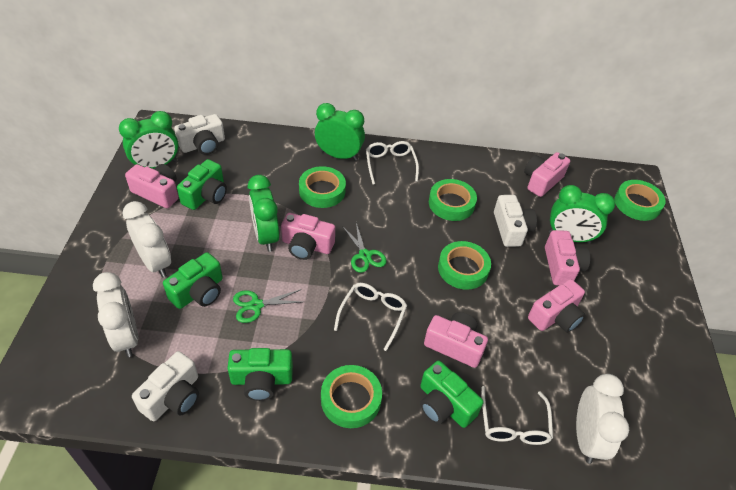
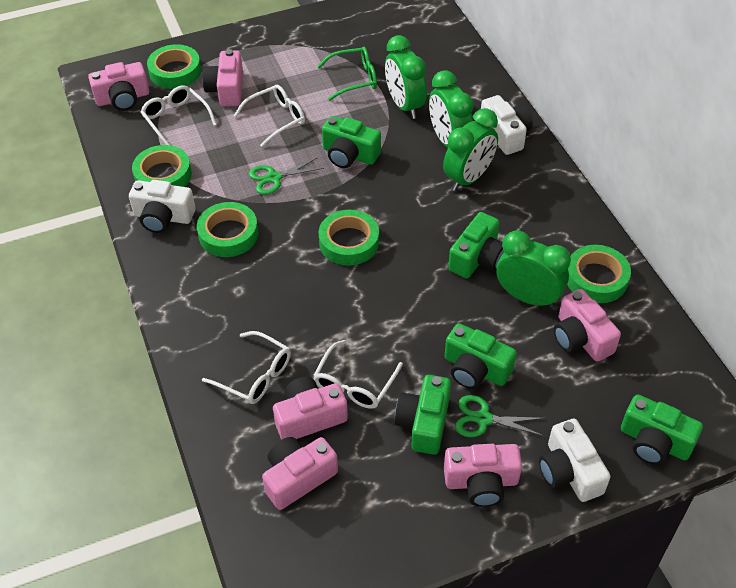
green camera: 4 -> 5
green glasses: 0 -> 1
white clock: 3 -> 0
white glasses: 3 -> 4

